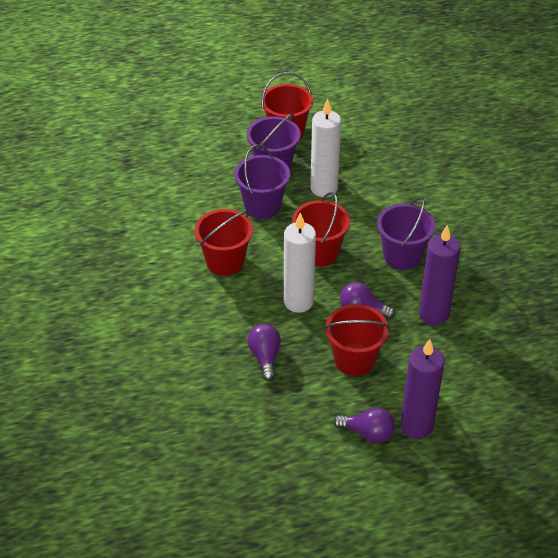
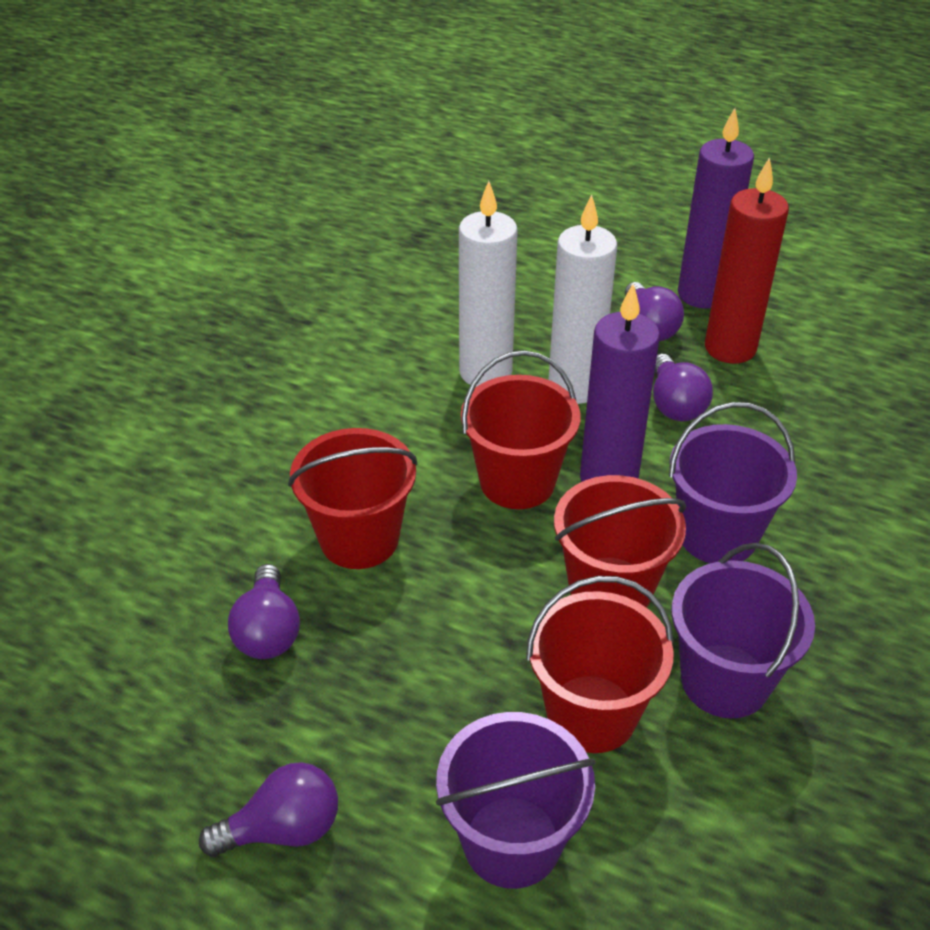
purple light bulb: 3 -> 4
red candle: 0 -> 1

